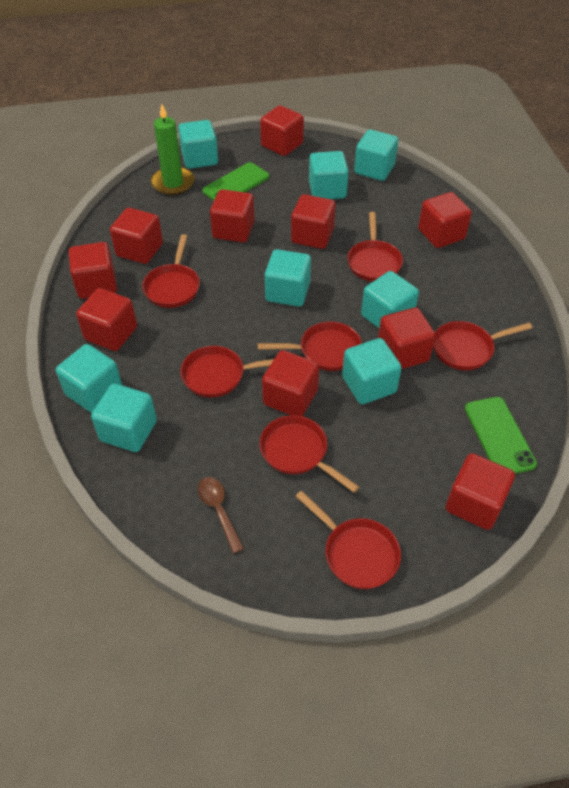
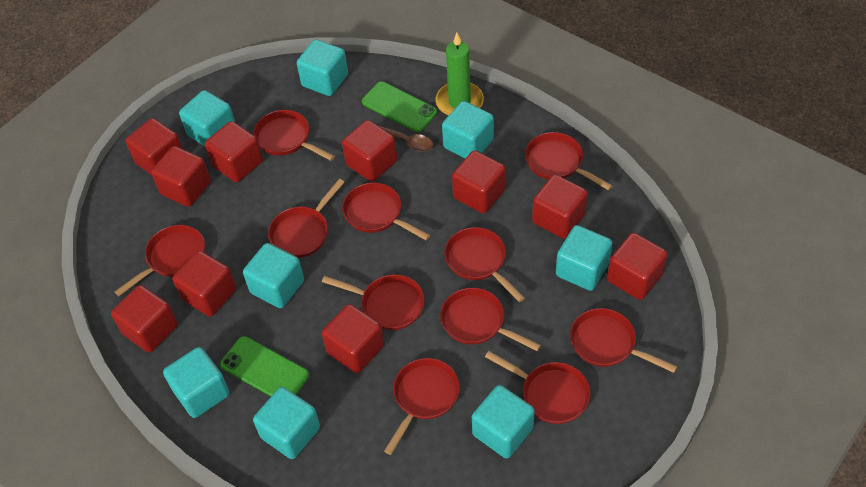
red pan: 7 -> 11

